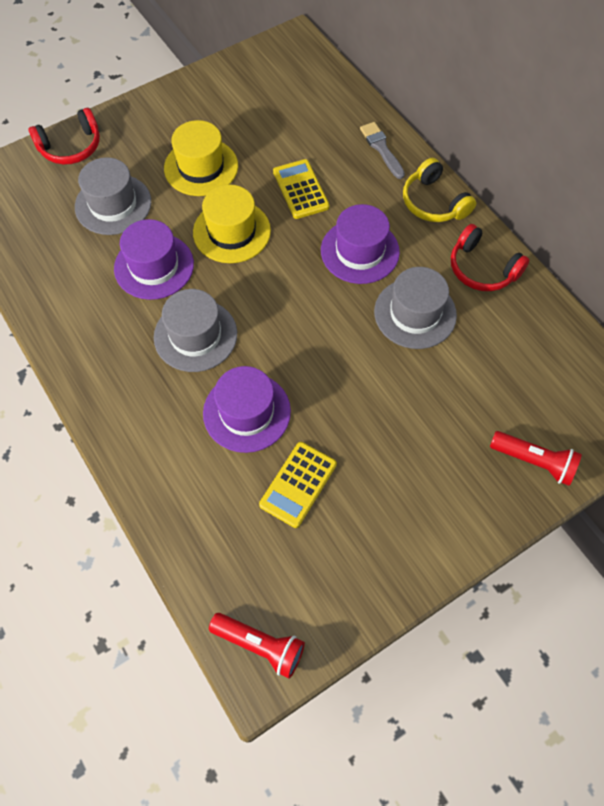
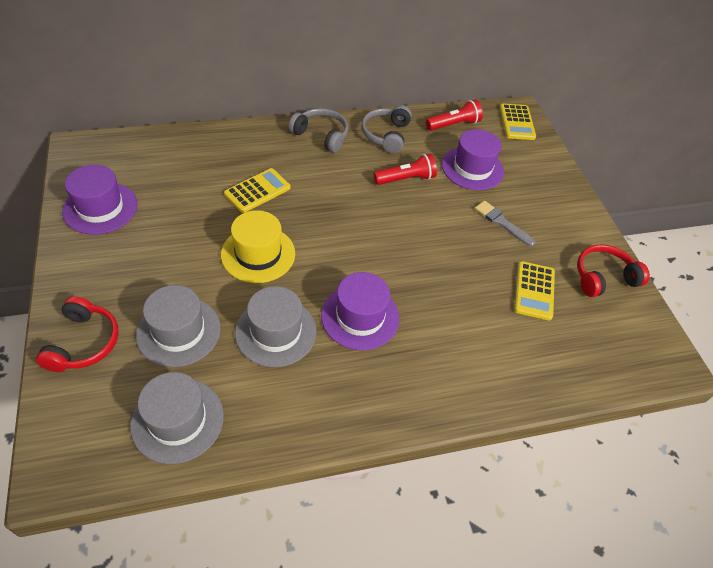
grey headphones: 0 -> 2
yellow calculator: 2 -> 3
yellow hat: 2 -> 1
yellow headphones: 1 -> 0

